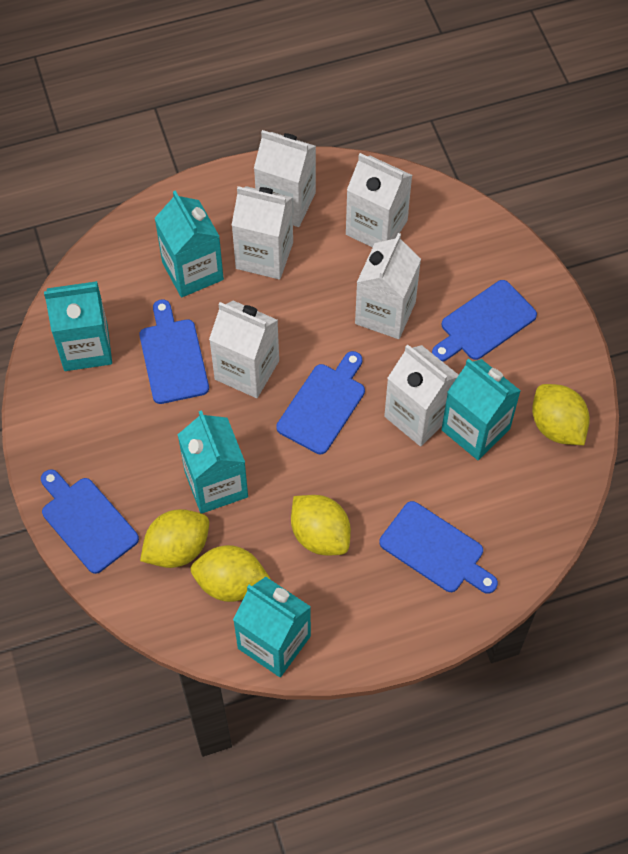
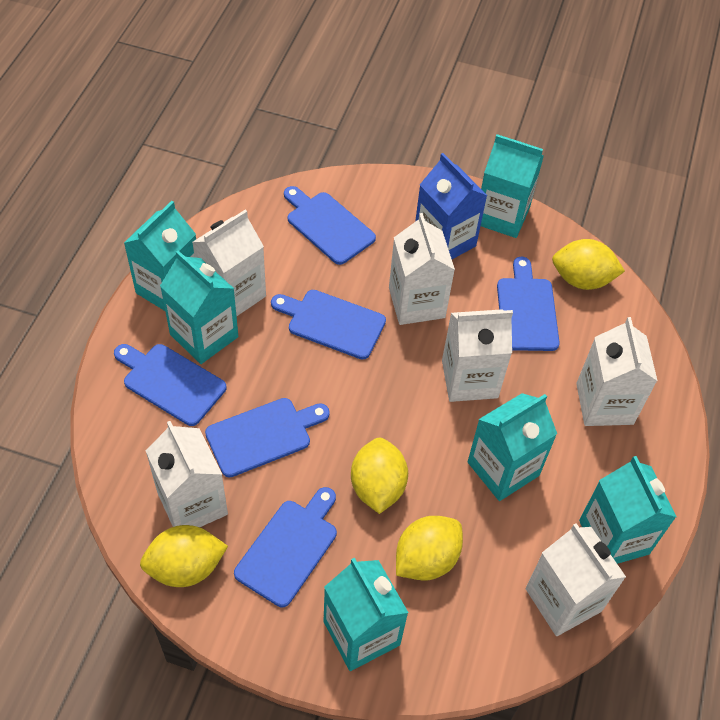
blue carton: 0 -> 1
blue cutting board: 5 -> 6
turquoise carton: 5 -> 6

